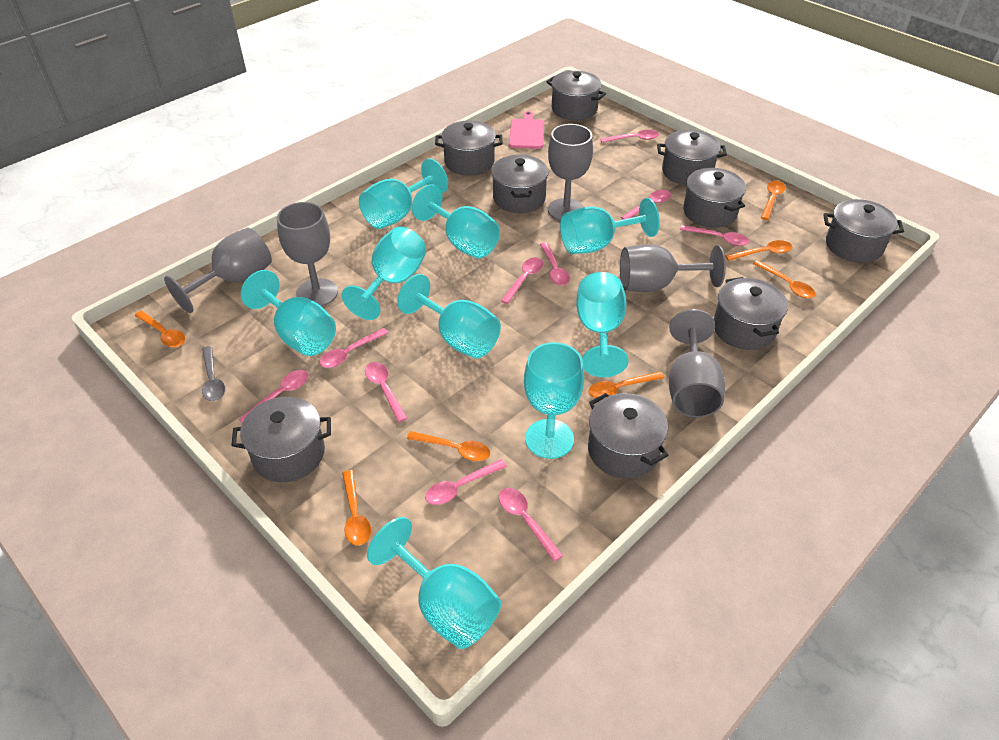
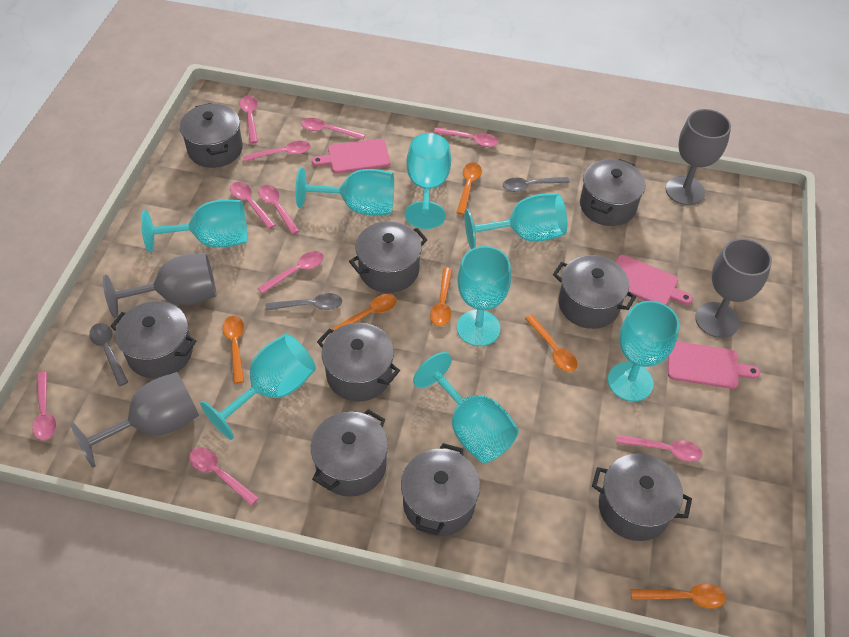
grey goblet: 5 -> 4
grey spoon: 1 -> 3
orange spoon: 7 -> 6
pink cutting board: 1 -> 3
turquoise goblet: 9 -> 8

